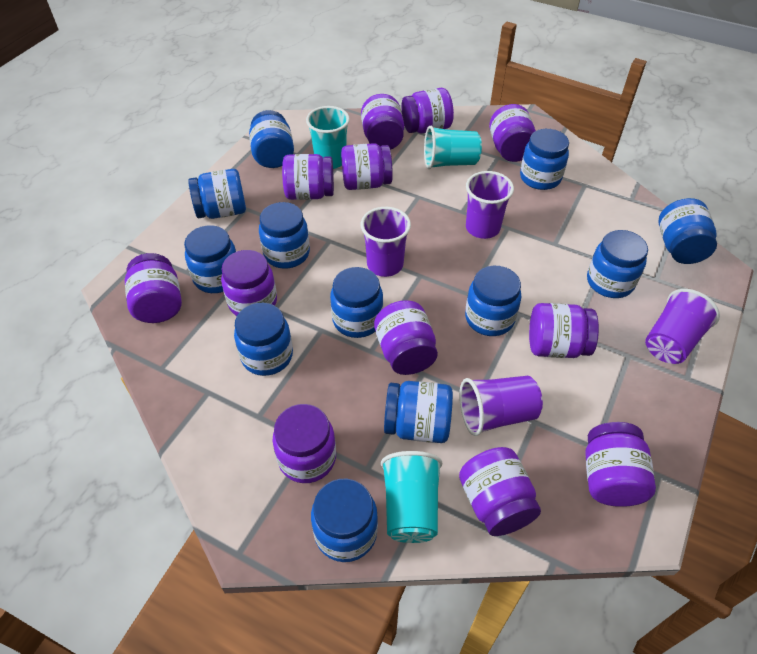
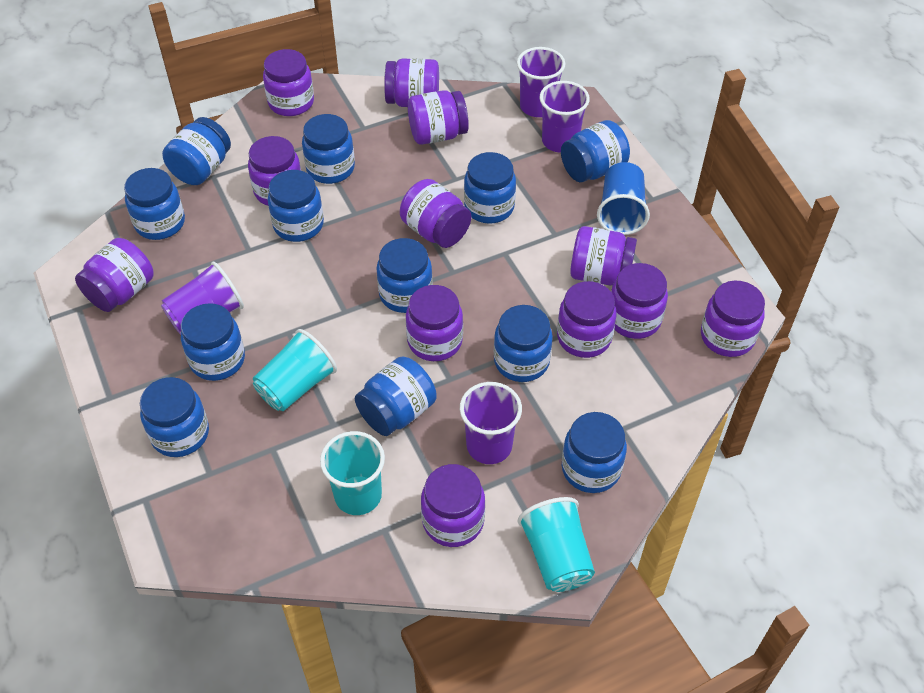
blue cup: 0 -> 1

